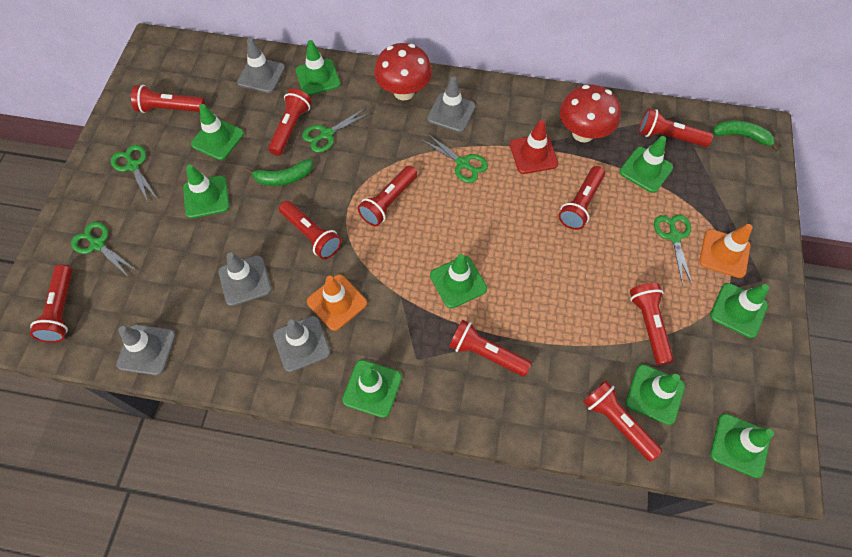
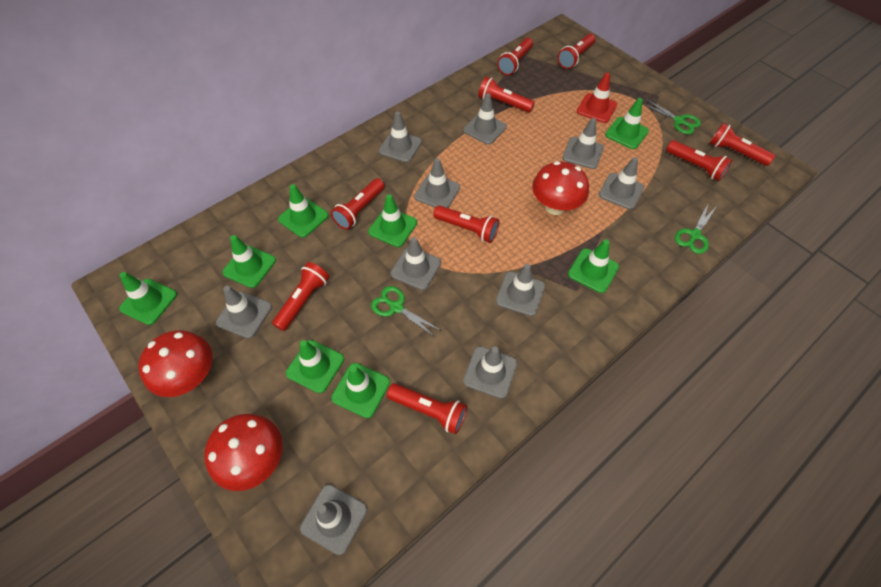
green banana: 2 -> 0
green scissors: 5 -> 3
green traffic cone: 9 -> 8
grey traffic cone: 5 -> 10
orange traffic cone: 2 -> 0
red flashlight: 10 -> 9
red mushroom: 2 -> 3

